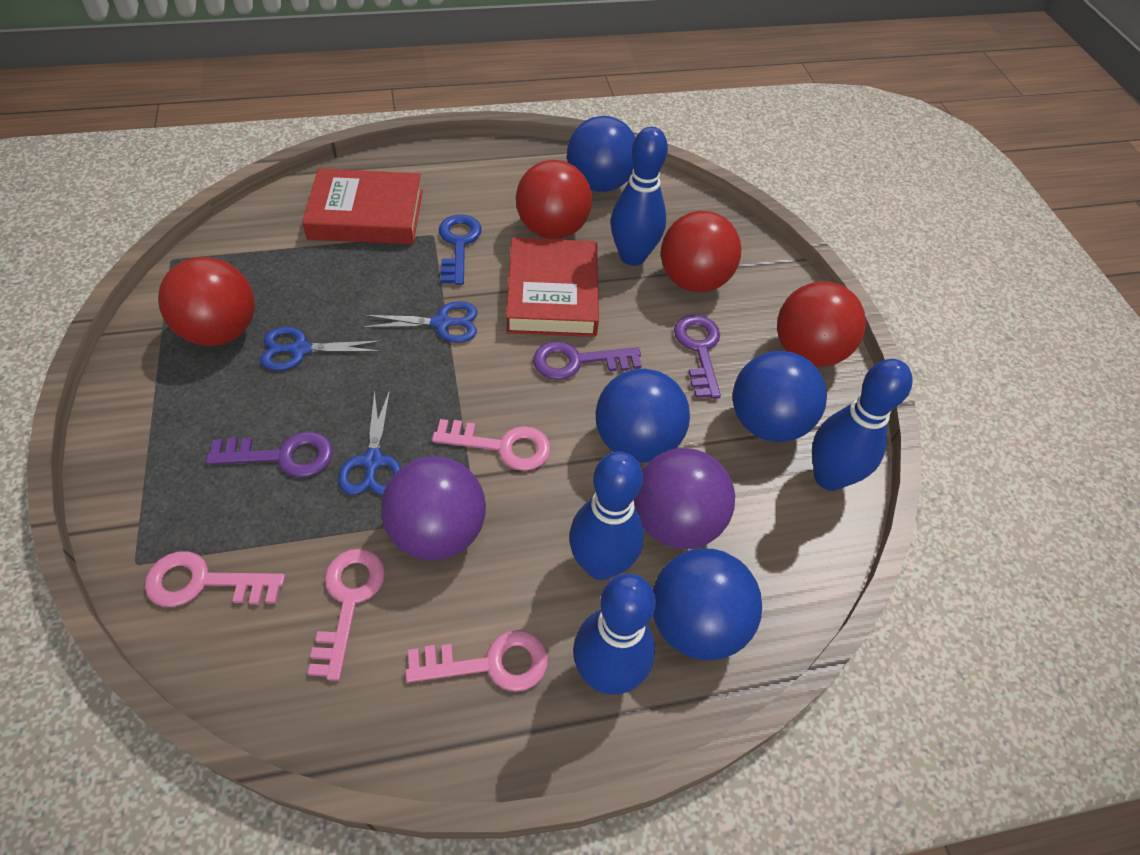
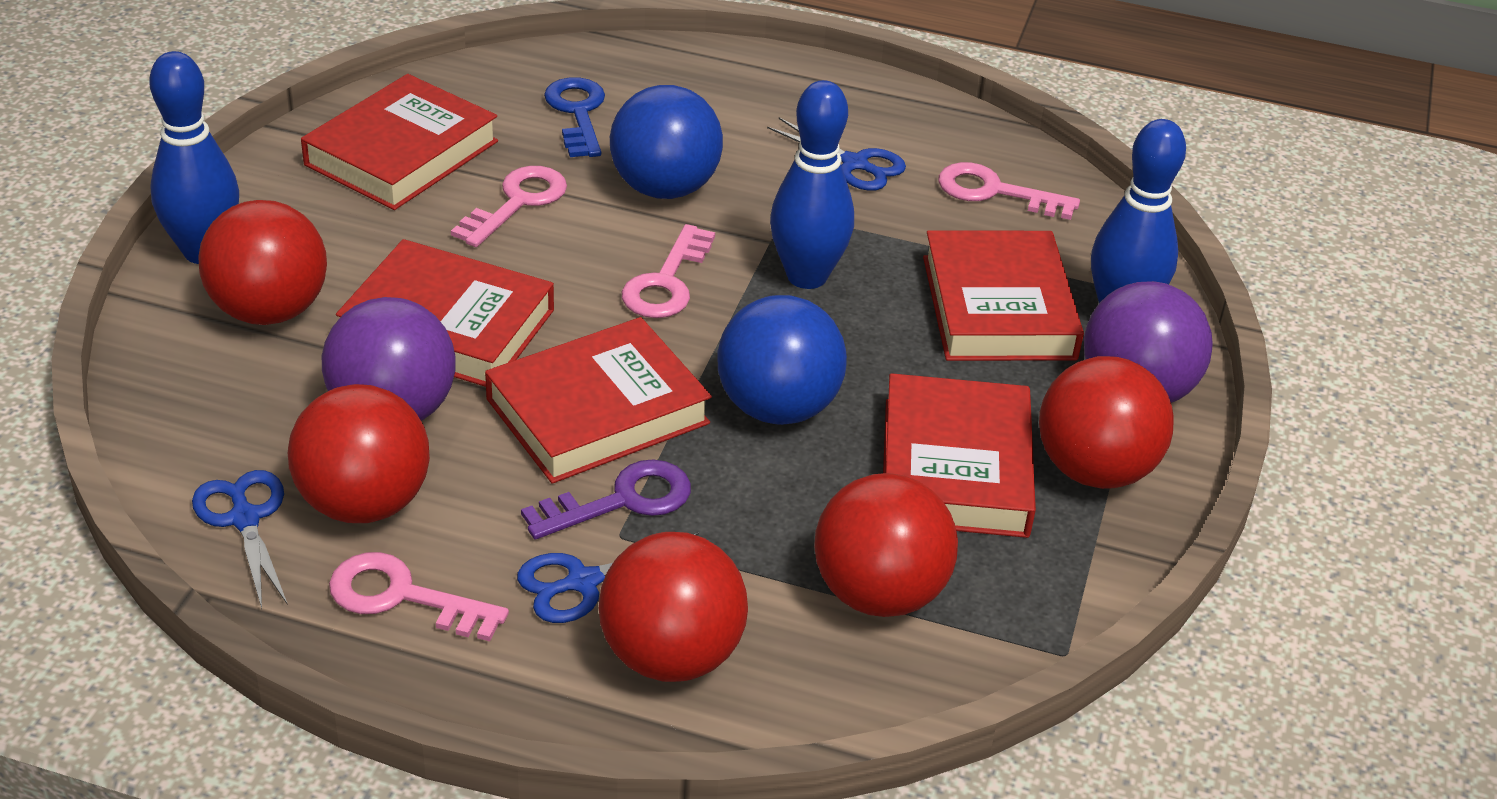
blue ball: 4 -> 2
blue bowling pin: 4 -> 3
purple key: 3 -> 1
red ball: 4 -> 5
red book: 2 -> 5

